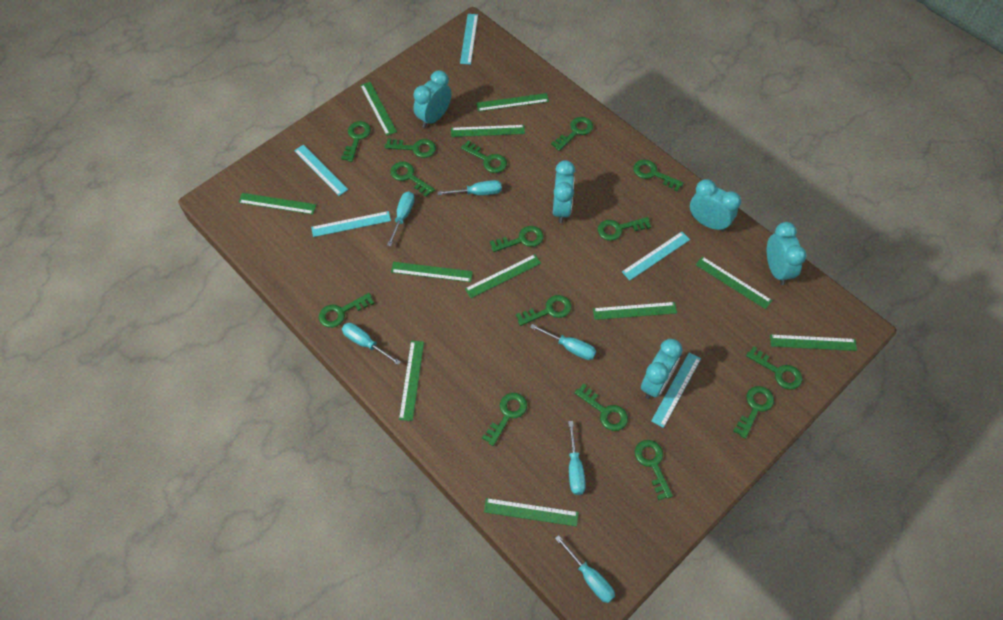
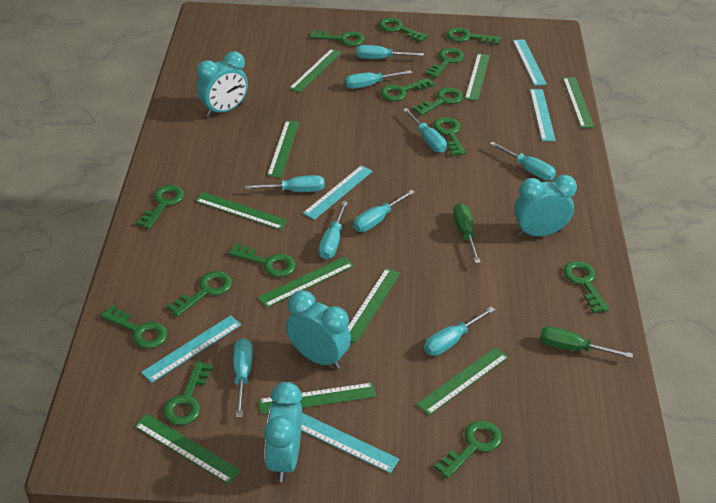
green key: 15 -> 14
green ruler: 11 -> 10
green screwdriver: 0 -> 2
turquoise clock: 5 -> 4
turquoise screwdriver: 6 -> 9

